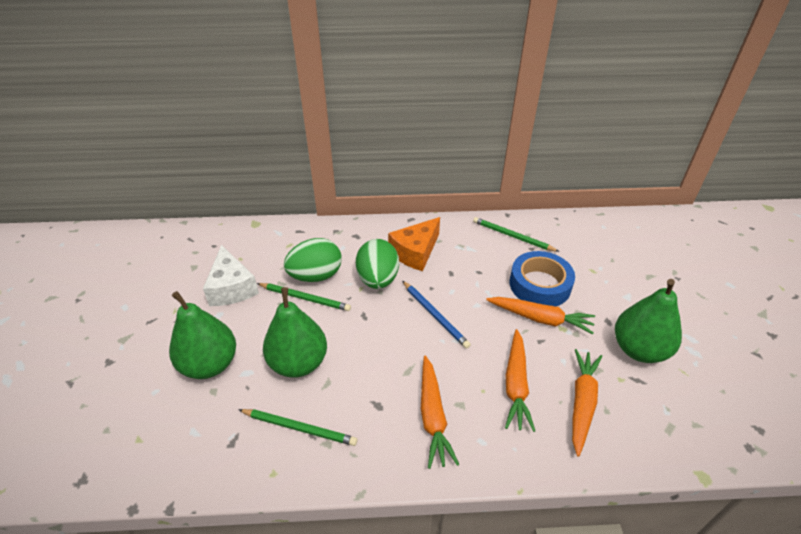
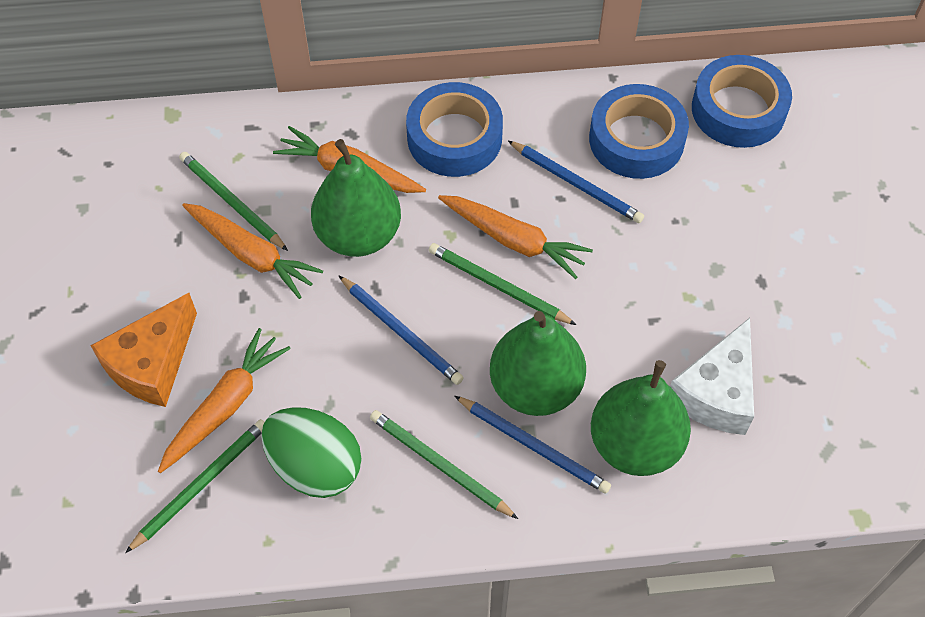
blue pencil: 1 -> 3
blue tape: 1 -> 3
green egg: 2 -> 1
green pencil: 3 -> 4

